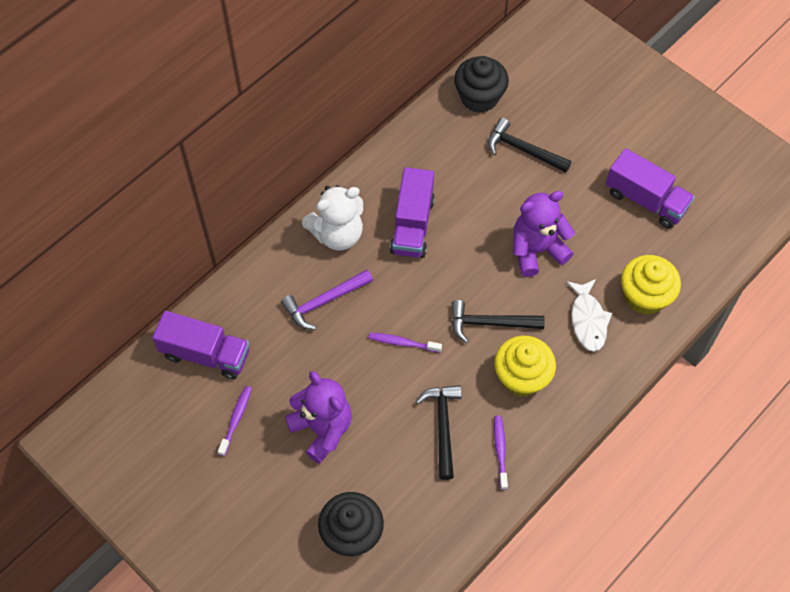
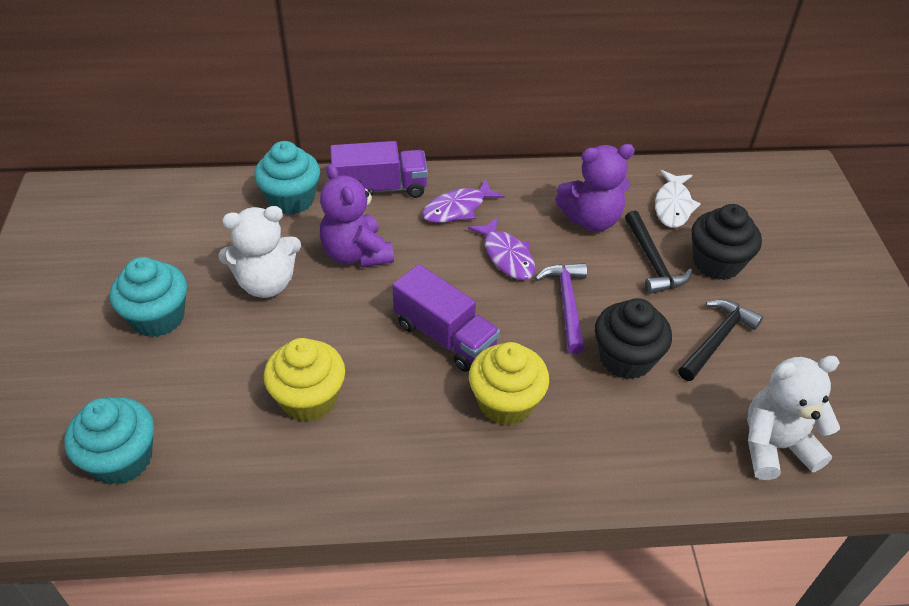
black hammer: 3 -> 2
purple fish: 0 -> 2
purple toothbrush: 3 -> 0
purple truck: 3 -> 2
turquoise cupcake: 0 -> 3
white teddy bear: 1 -> 2

